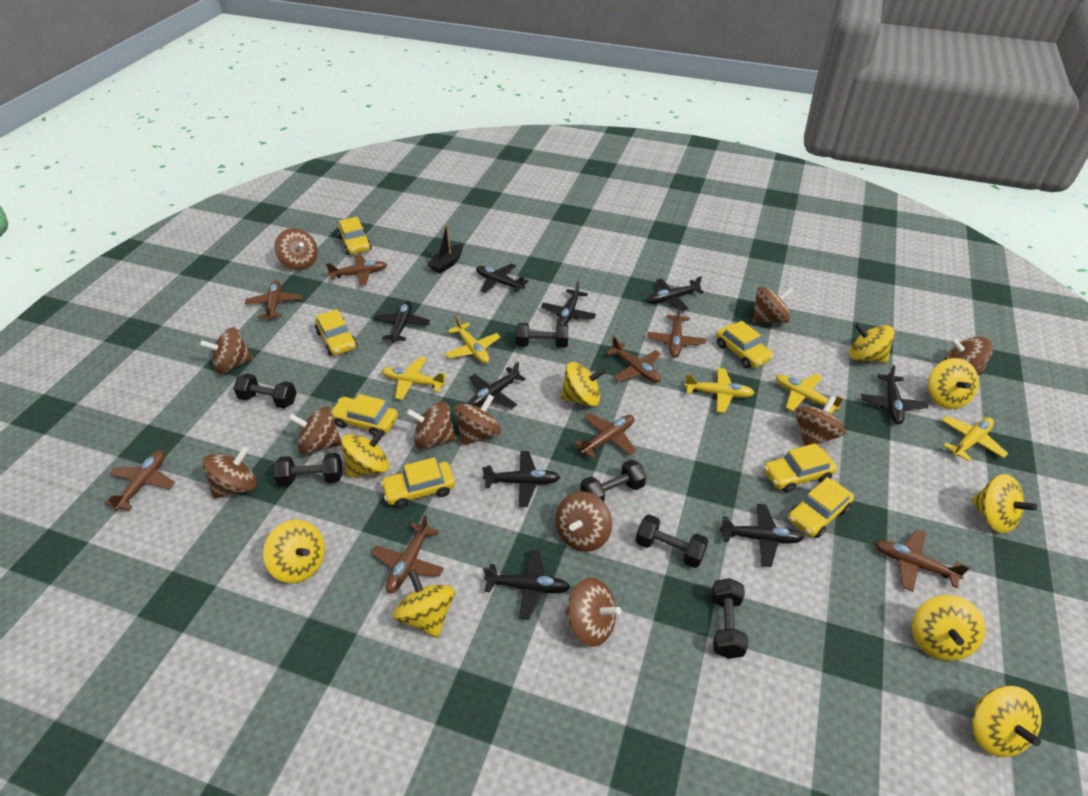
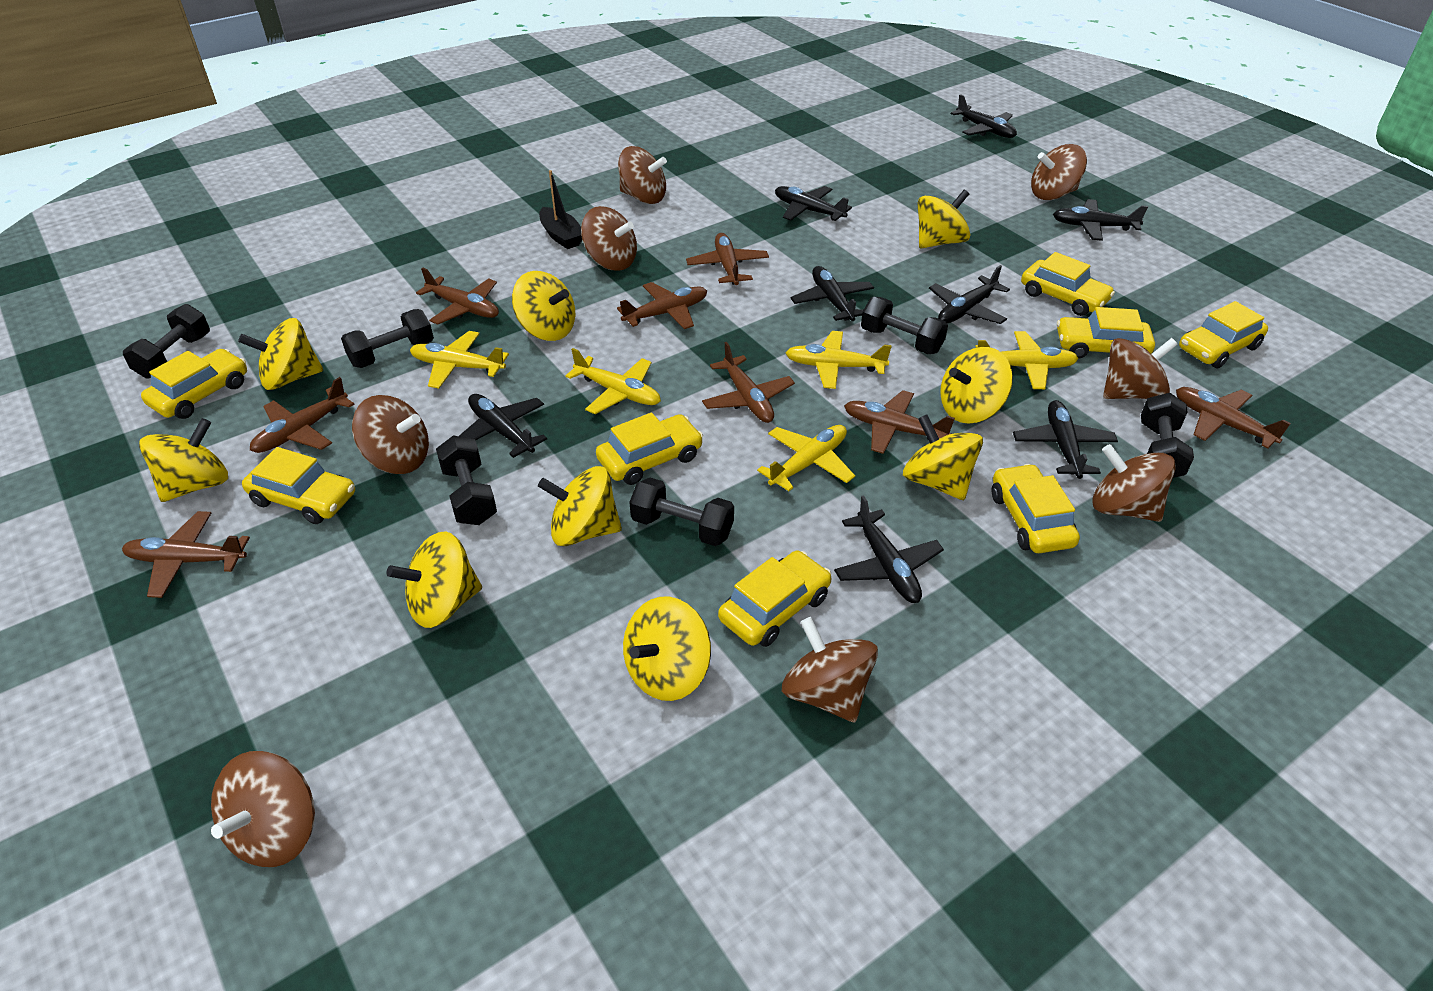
black plane: 9 -> 8
brown spinning top: 11 -> 8
yellow car: 7 -> 8

